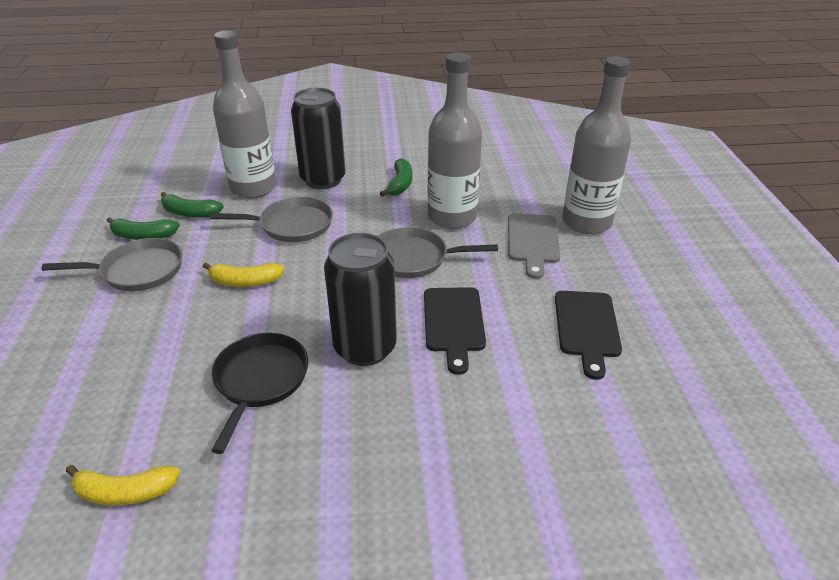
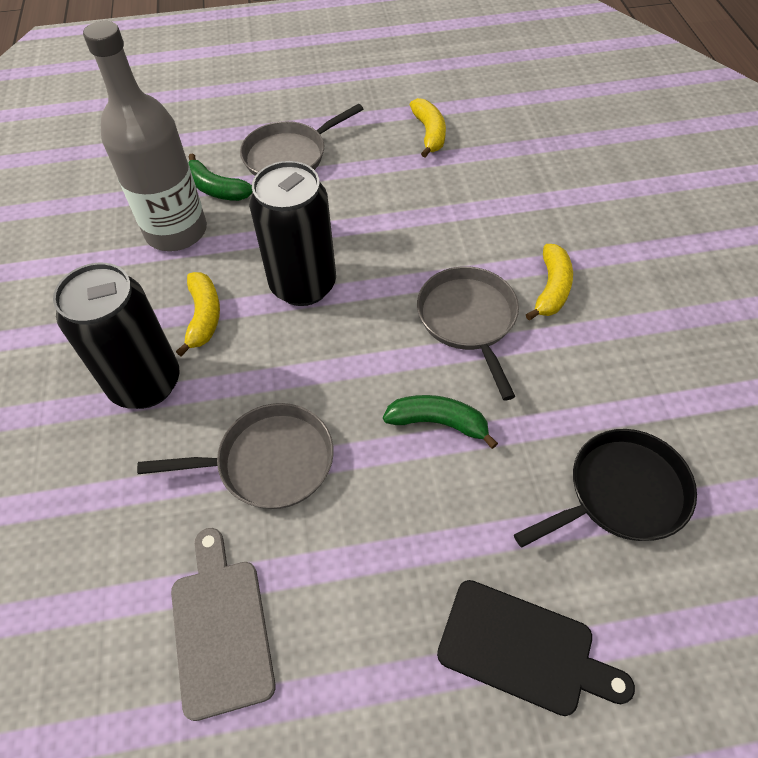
black cutting board: 2 -> 1
green banana: 3 -> 2
grey bottle: 3 -> 1
yellow banana: 2 -> 3

